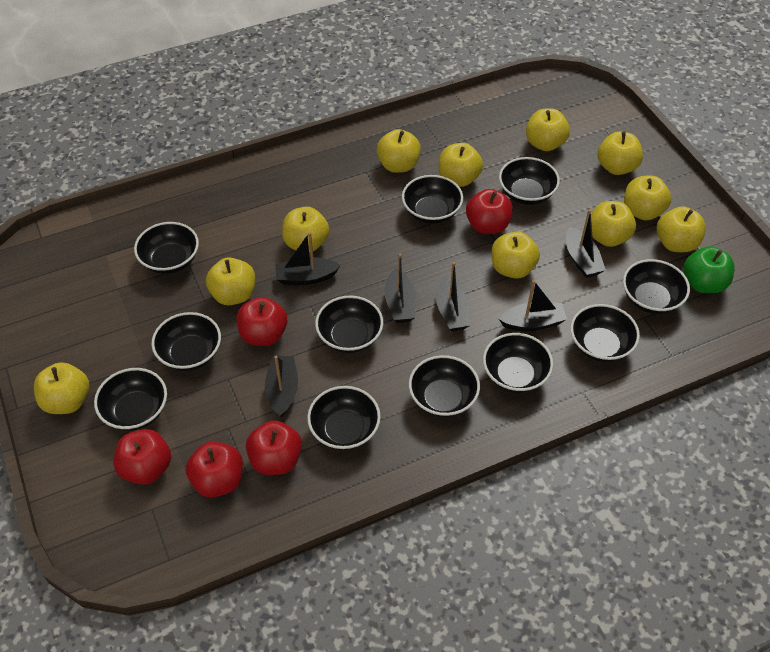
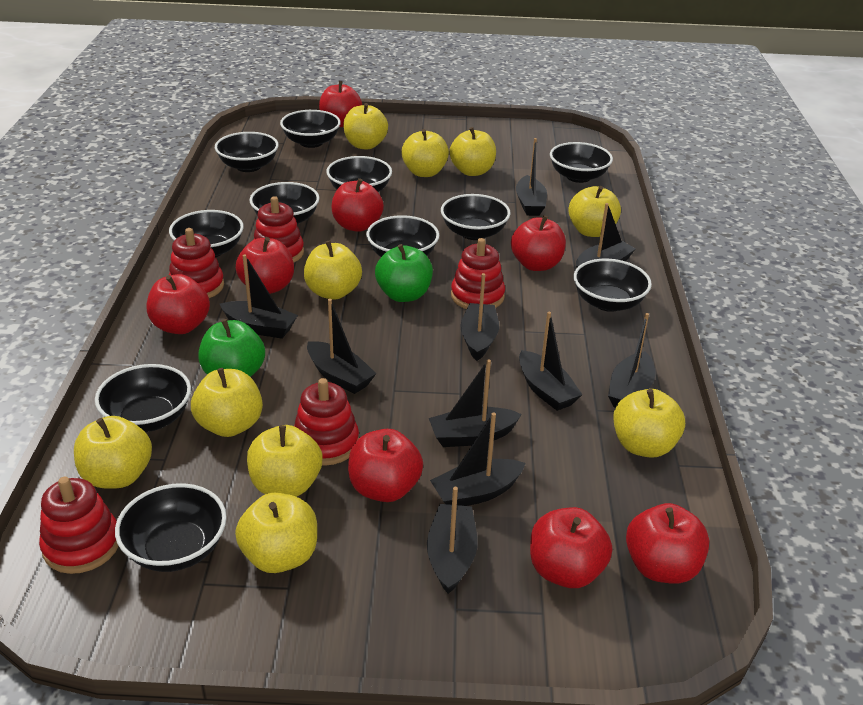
black boat: 6 -> 10
green apple: 1 -> 2
red apple: 5 -> 8
red stacking toy: 0 -> 5
yellow apple: 11 -> 10

